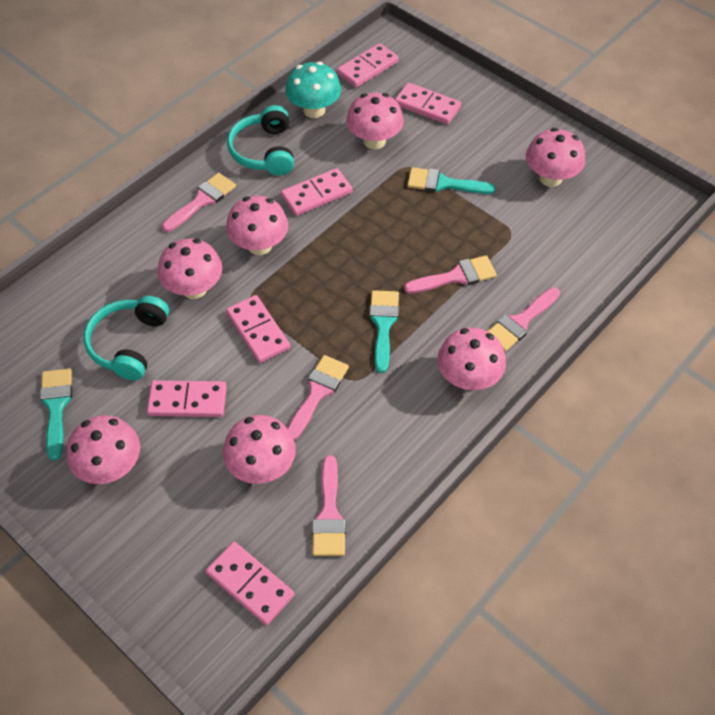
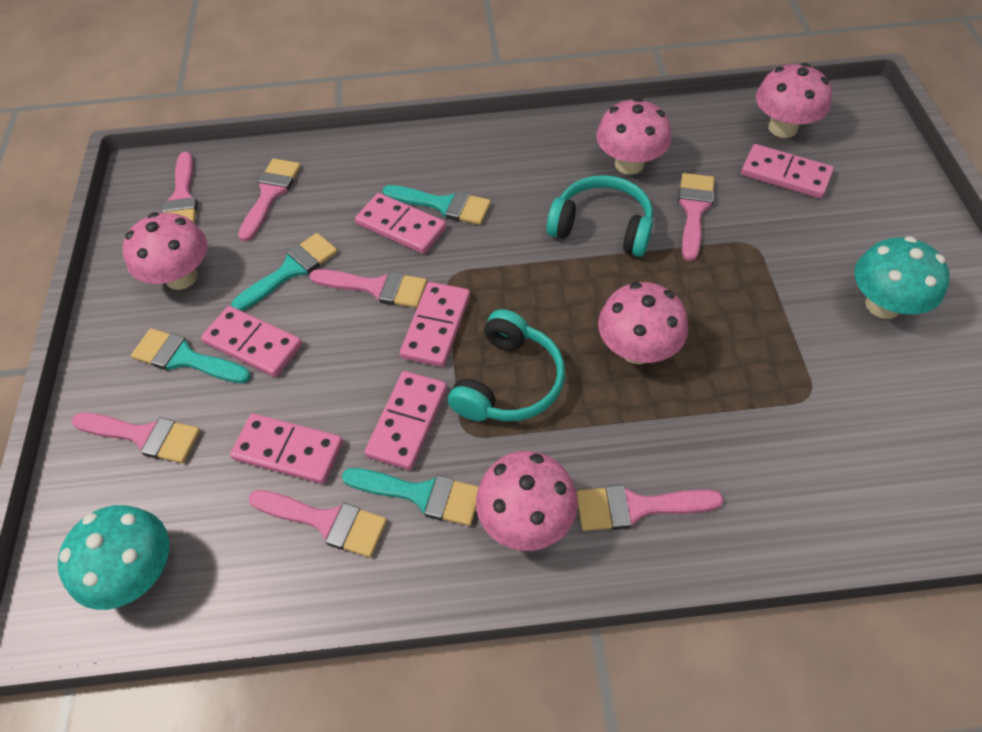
pink brush: 5 -> 7
pink mushroom: 7 -> 5
turquoise brush: 3 -> 4
turquoise mushroom: 1 -> 2

